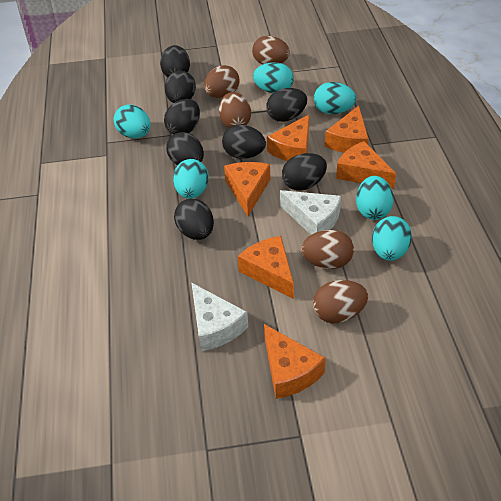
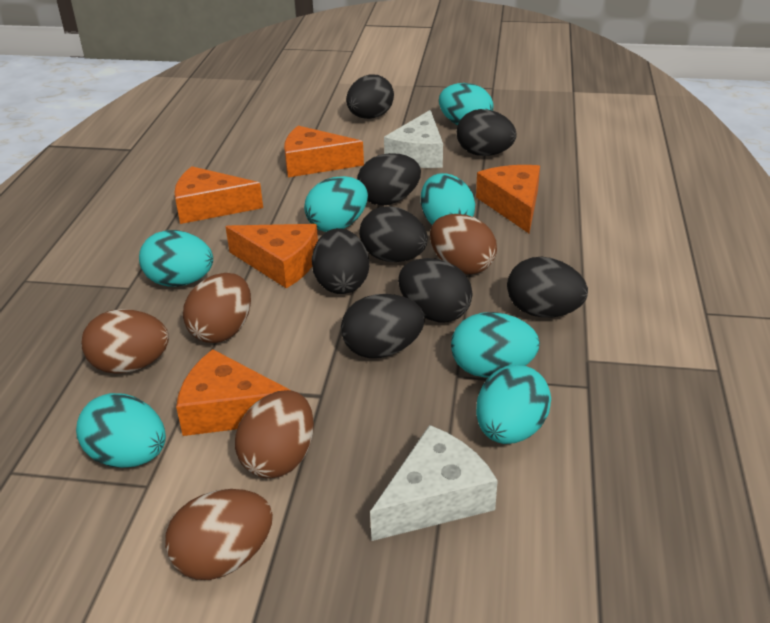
orange cheese: 6 -> 5
turquoise egg: 6 -> 7

